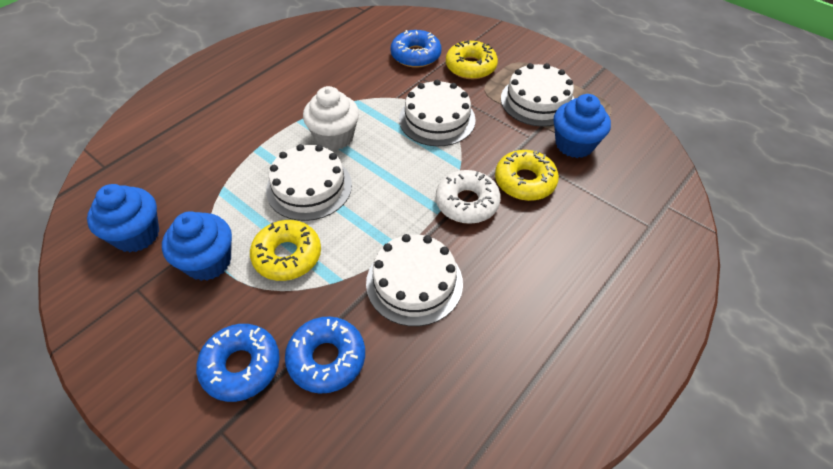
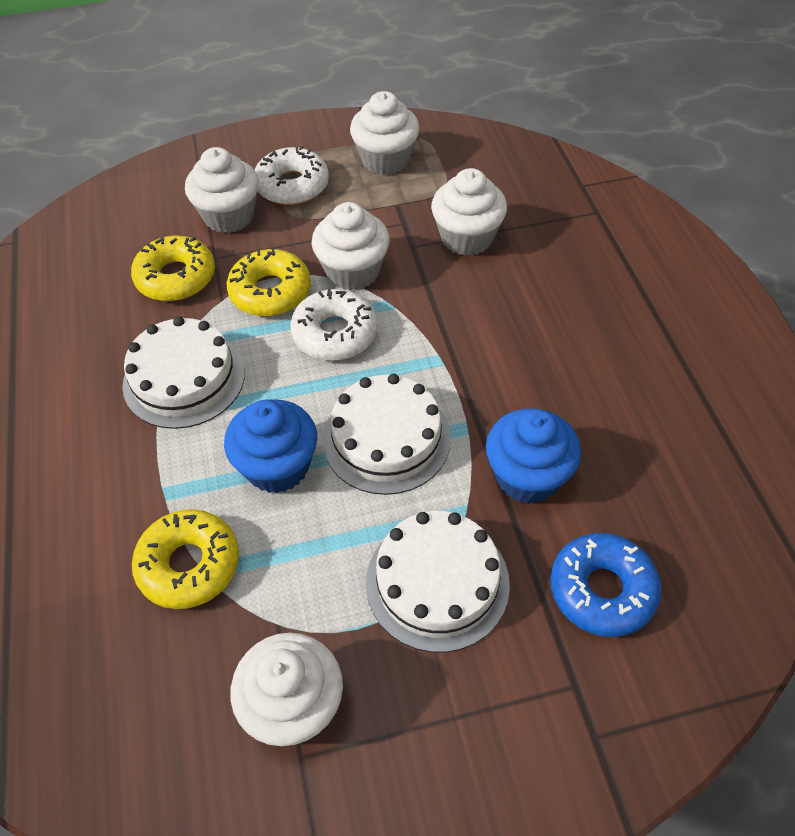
blue cupcake: 3 -> 2
blue donut: 3 -> 1
white cake: 4 -> 3
white cupcake: 1 -> 5
white donut: 1 -> 2

